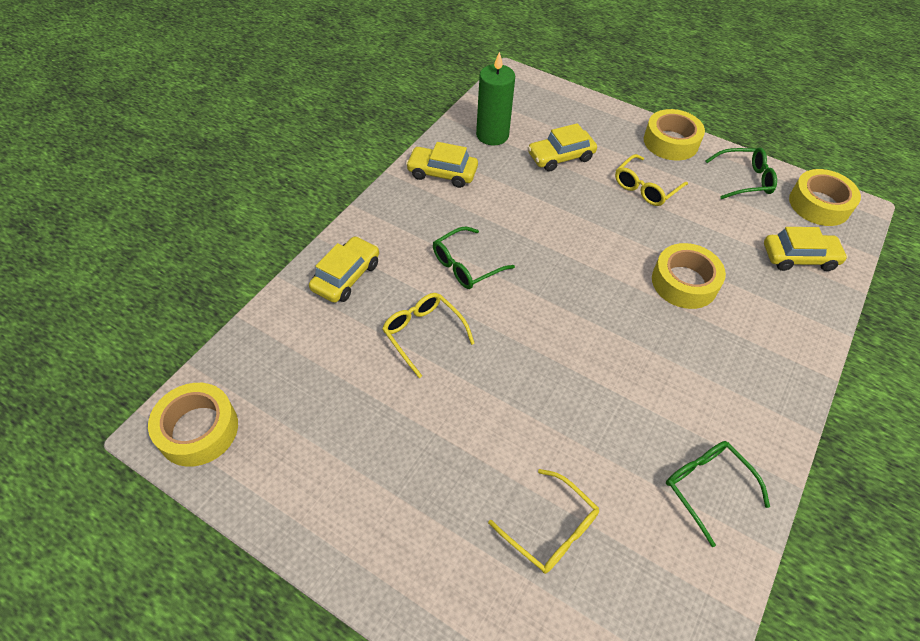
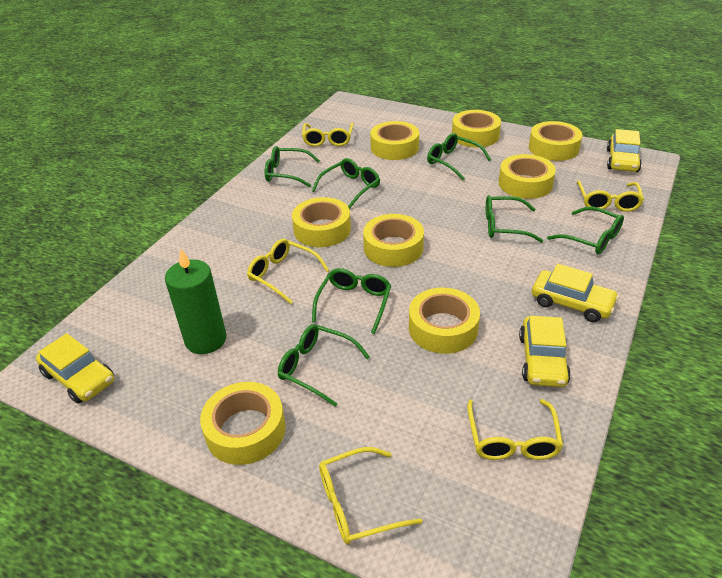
green glasses: 3 -> 7
yellow glasses: 3 -> 5
yellow tape: 4 -> 8

